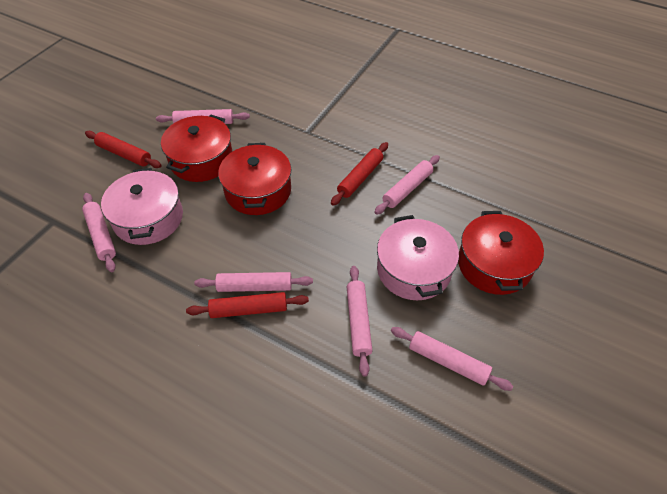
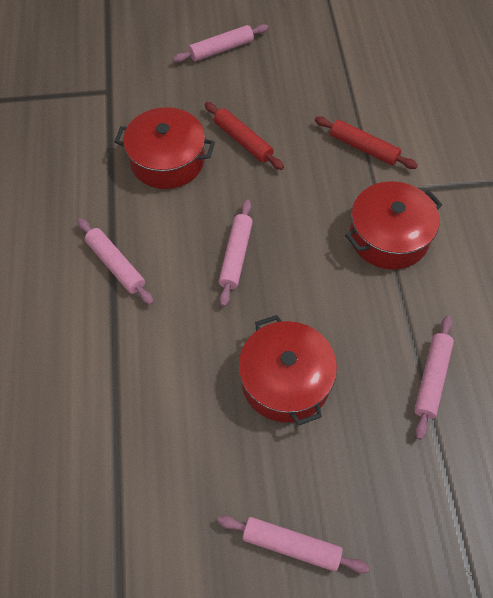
pink pot: 2 -> 0
pink rolling pin: 6 -> 5
red rolling pin: 3 -> 2

